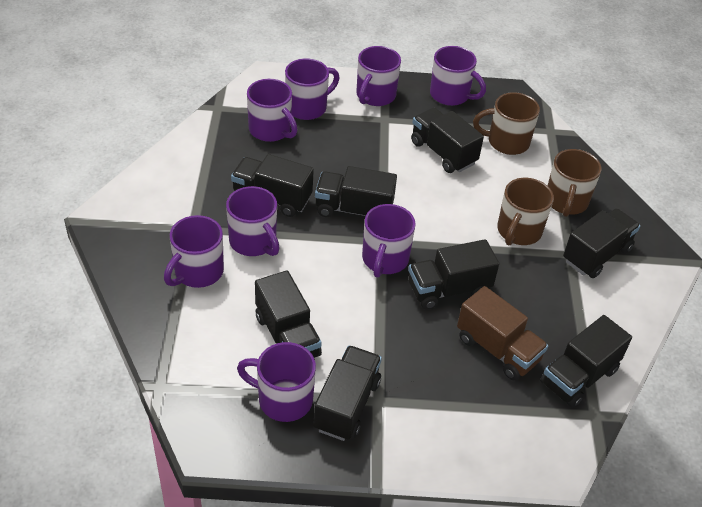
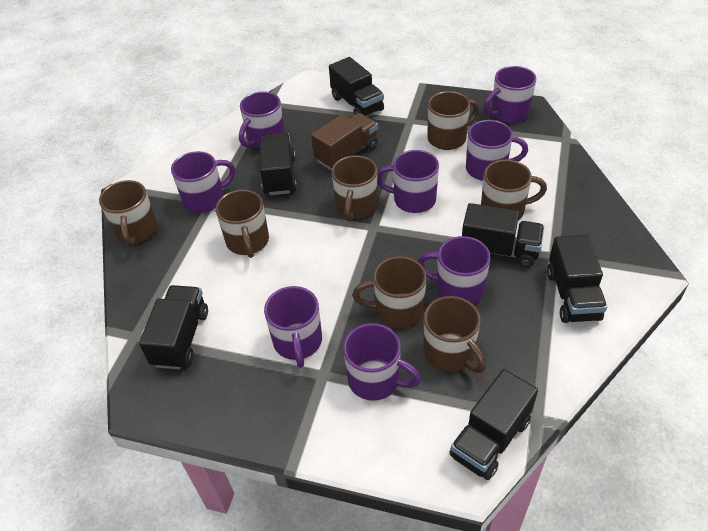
black truck: 8 -> 6
brown mug: 3 -> 7

